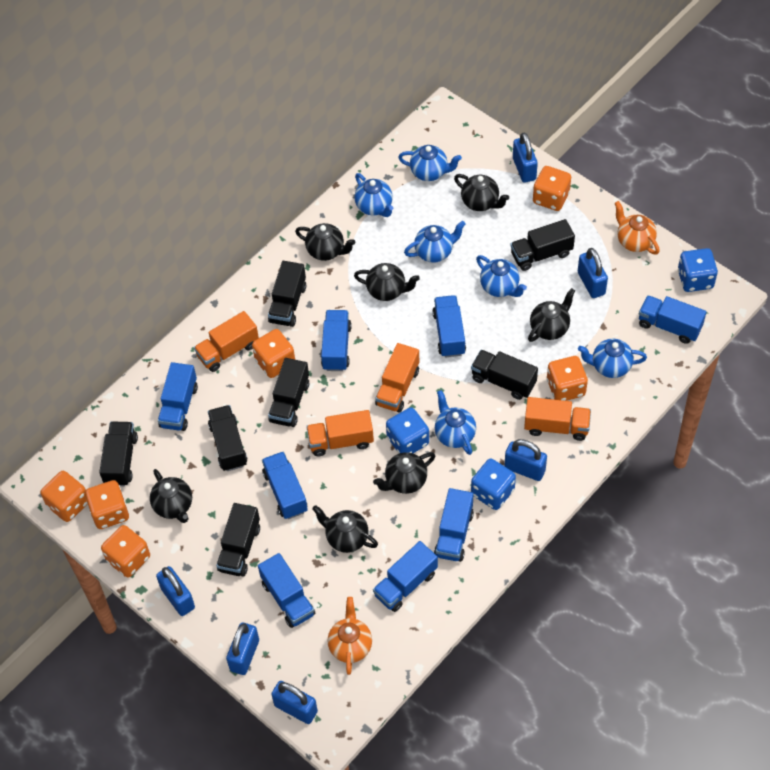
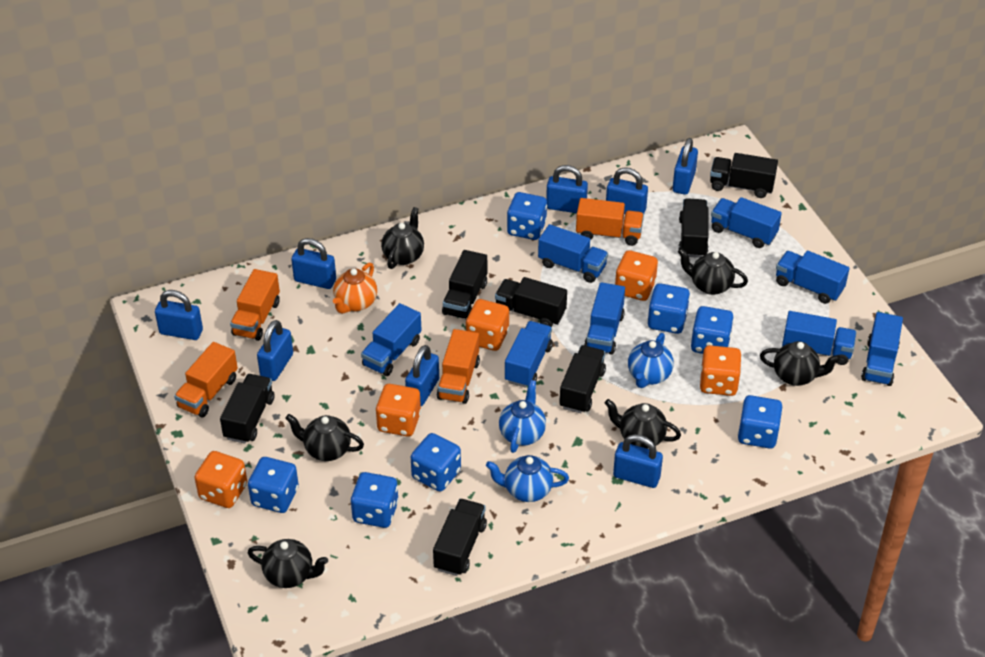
black teapot: 7 -> 6
blue dice: 3 -> 7
blue padlock: 6 -> 8
blue teapot: 6 -> 3
orange dice: 6 -> 5
orange teapot: 2 -> 1

